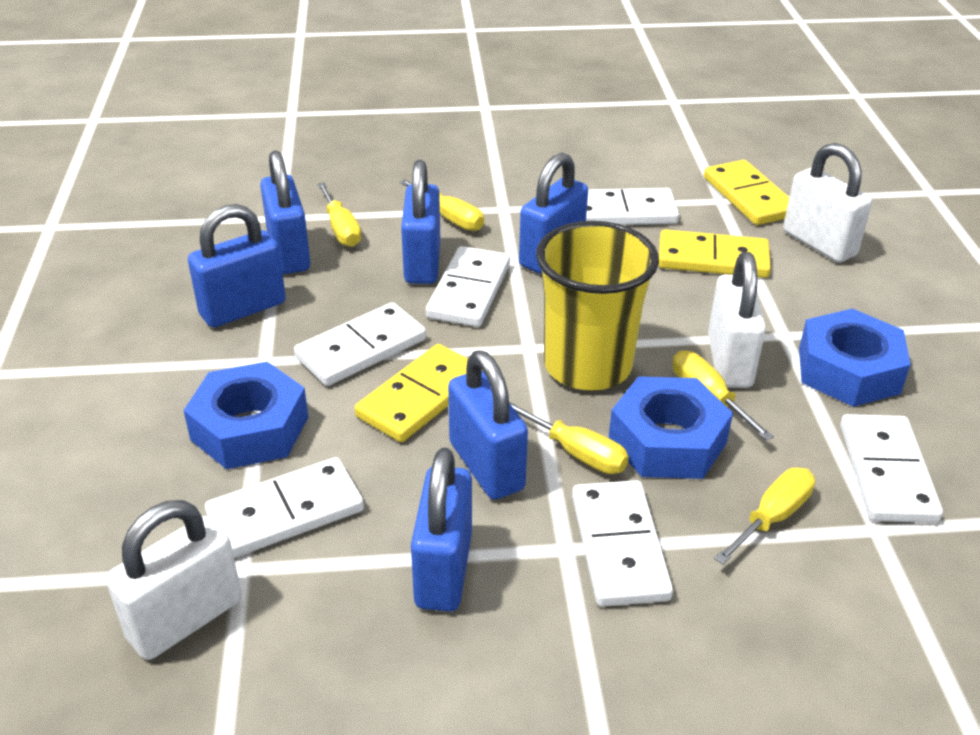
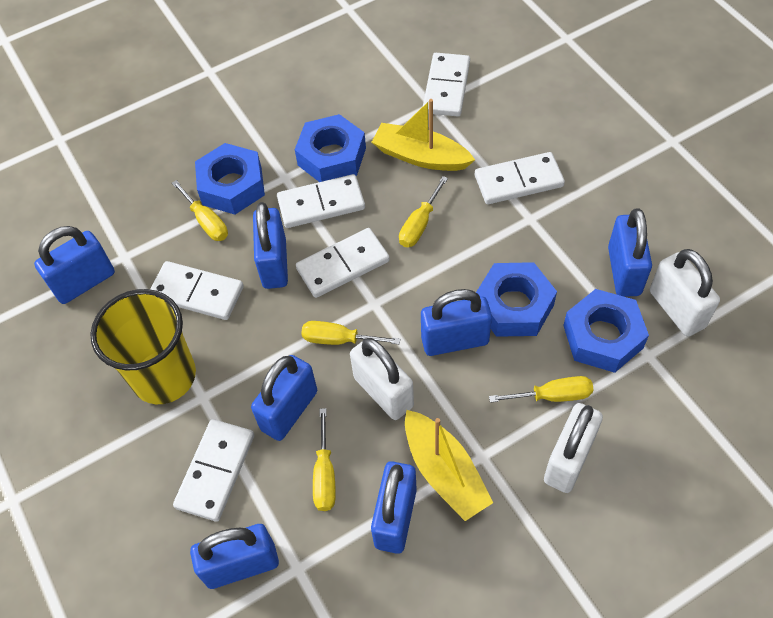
blue nut: 3 -> 4
blue padlock: 6 -> 7
yellow boat: 0 -> 2
yellow domino: 3 -> 0

